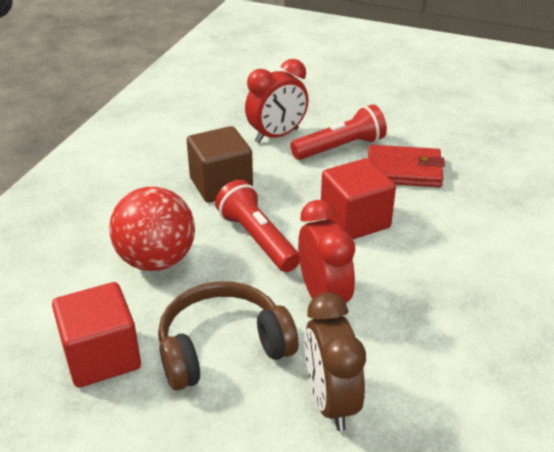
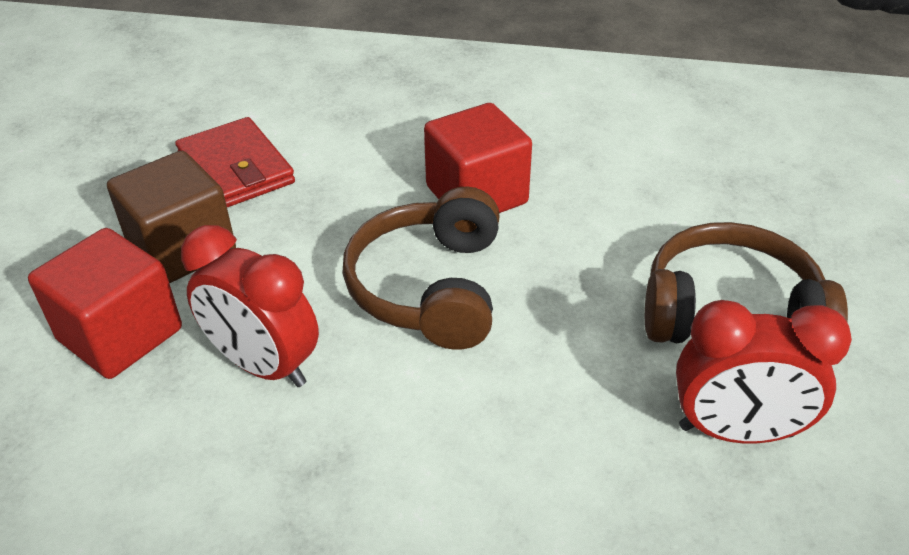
brown clock: 1 -> 0
brown headphones: 1 -> 2
red ball: 1 -> 0
red flashlight: 2 -> 0

